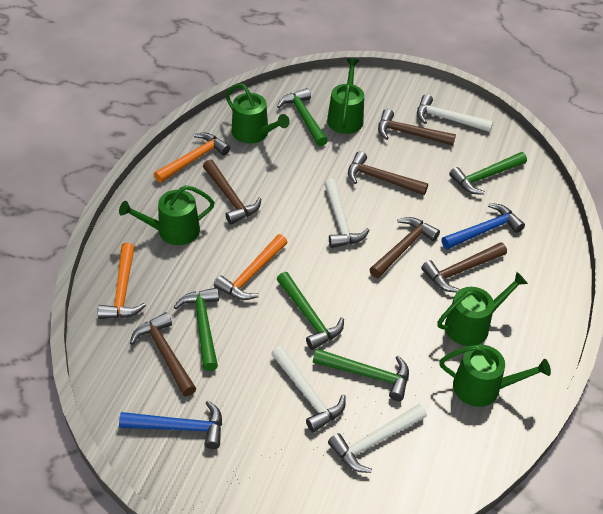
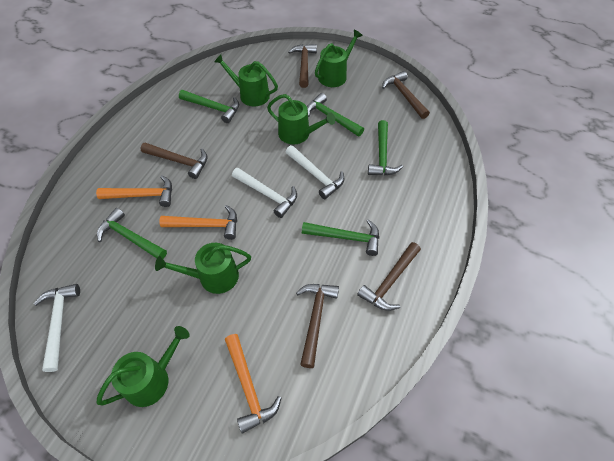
blue hammer: 2 -> 0
brown hammer: 6 -> 5
white hammer: 4 -> 3

